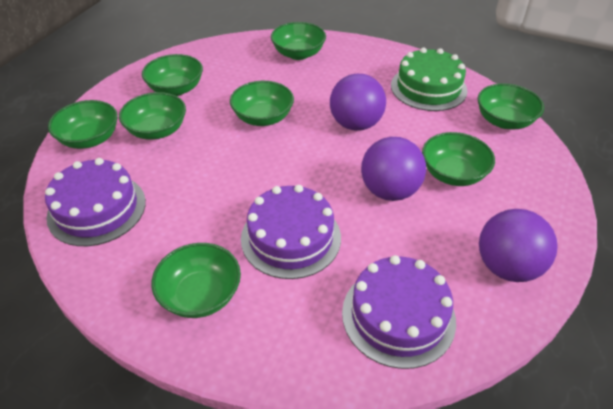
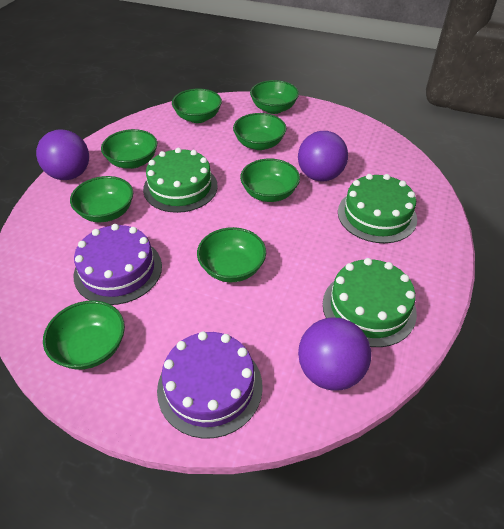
green cake: 1 -> 3
purple cake: 3 -> 2

